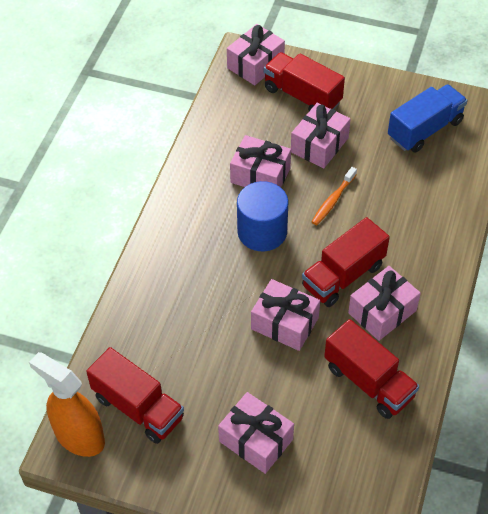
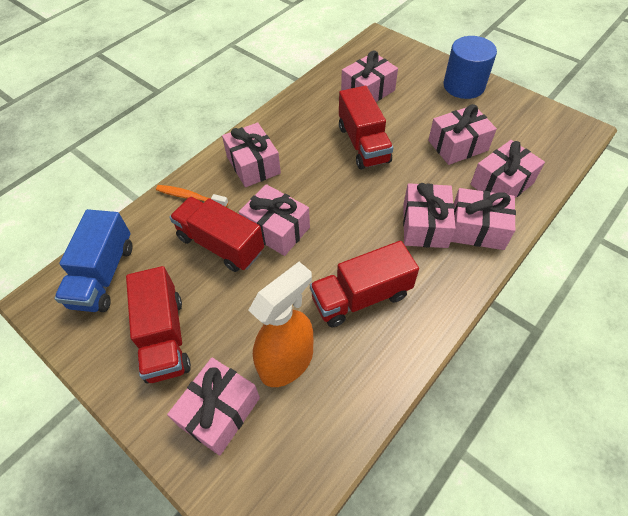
pink gift: 6 -> 8

